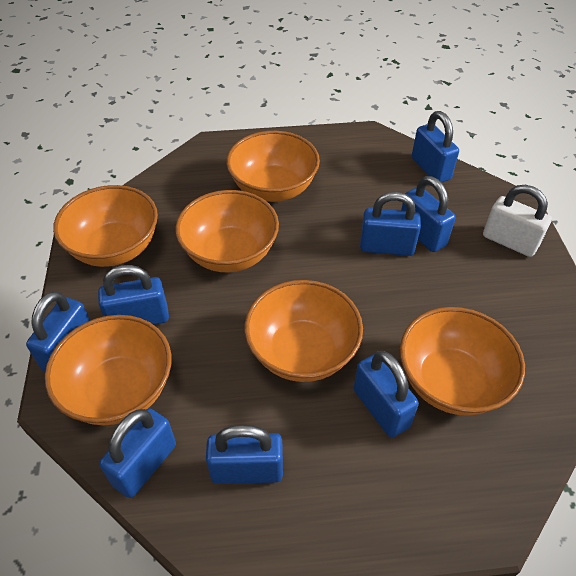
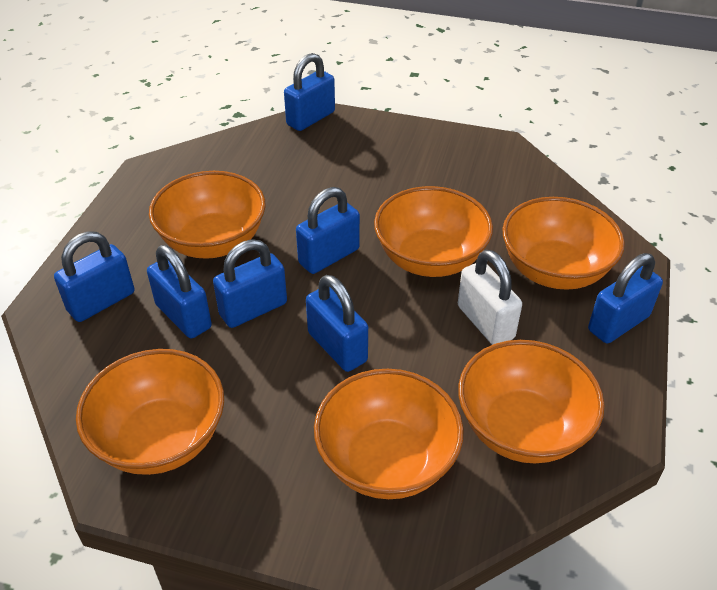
blue padlock: 8 -> 7

